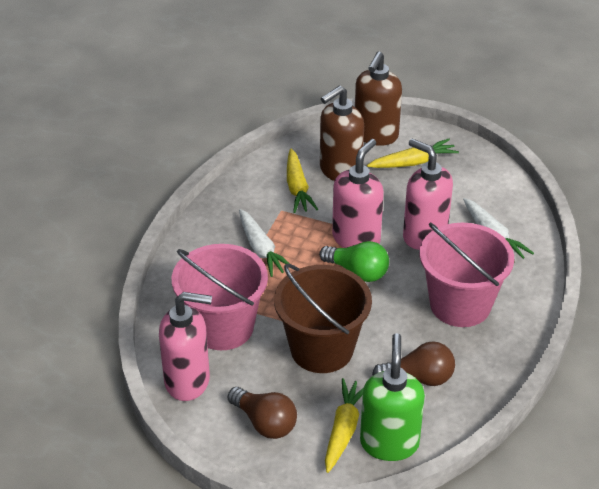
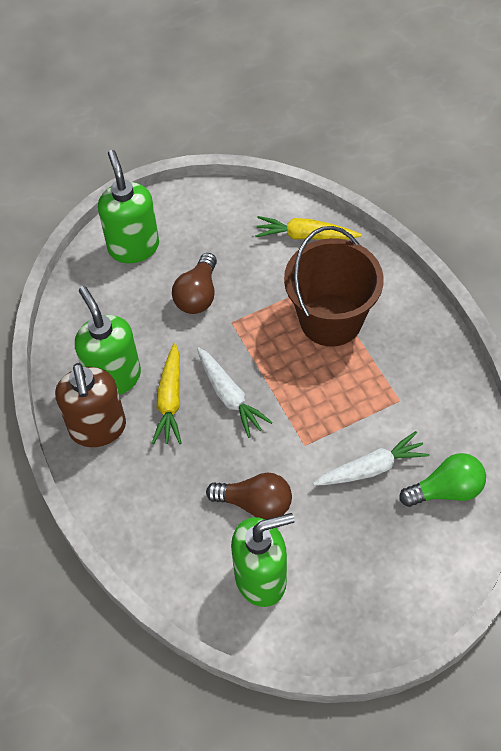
brown soap dispenser: 2 -> 1
green soap dispenser: 1 -> 3
pink bucket: 2 -> 0
pink soap dispenser: 3 -> 0
yellow carrot: 3 -> 2

